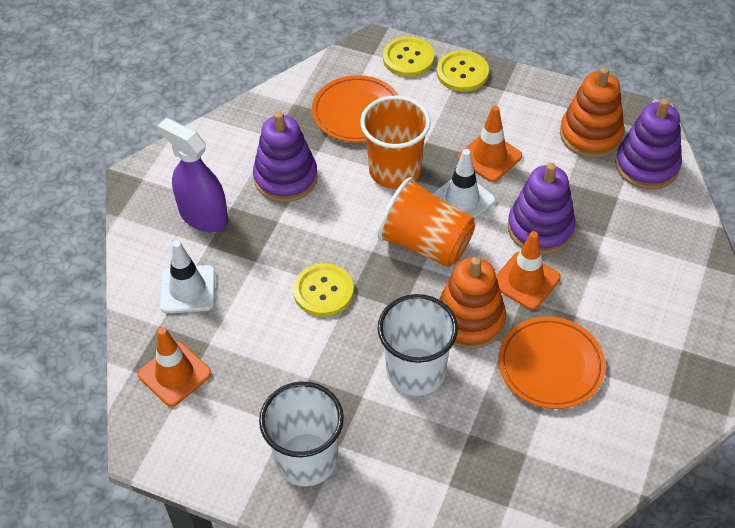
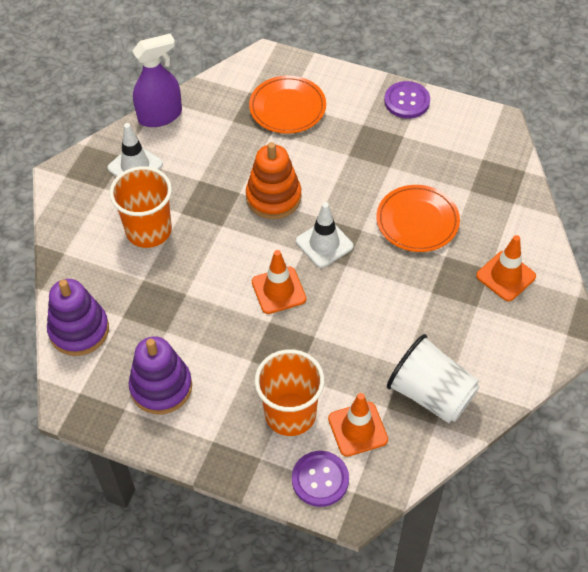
orange stacking toy: 2 -> 1
purple button: 0 -> 2
purple stacking toy: 3 -> 2
white cup: 2 -> 1
yellow button: 3 -> 0

